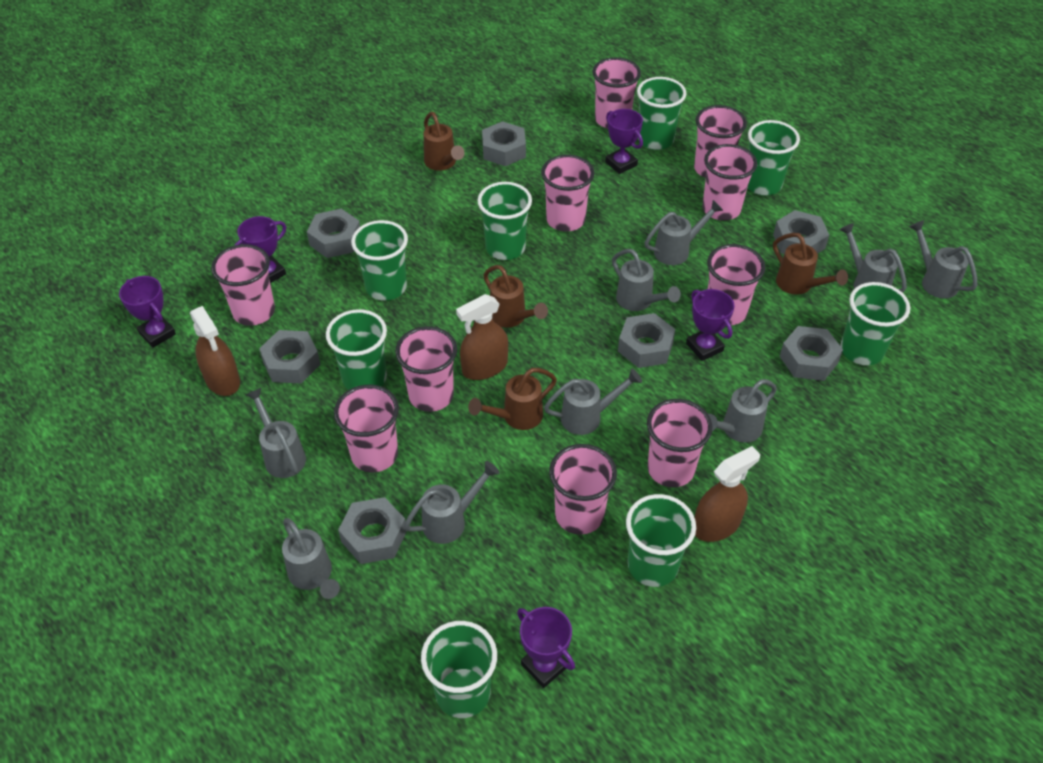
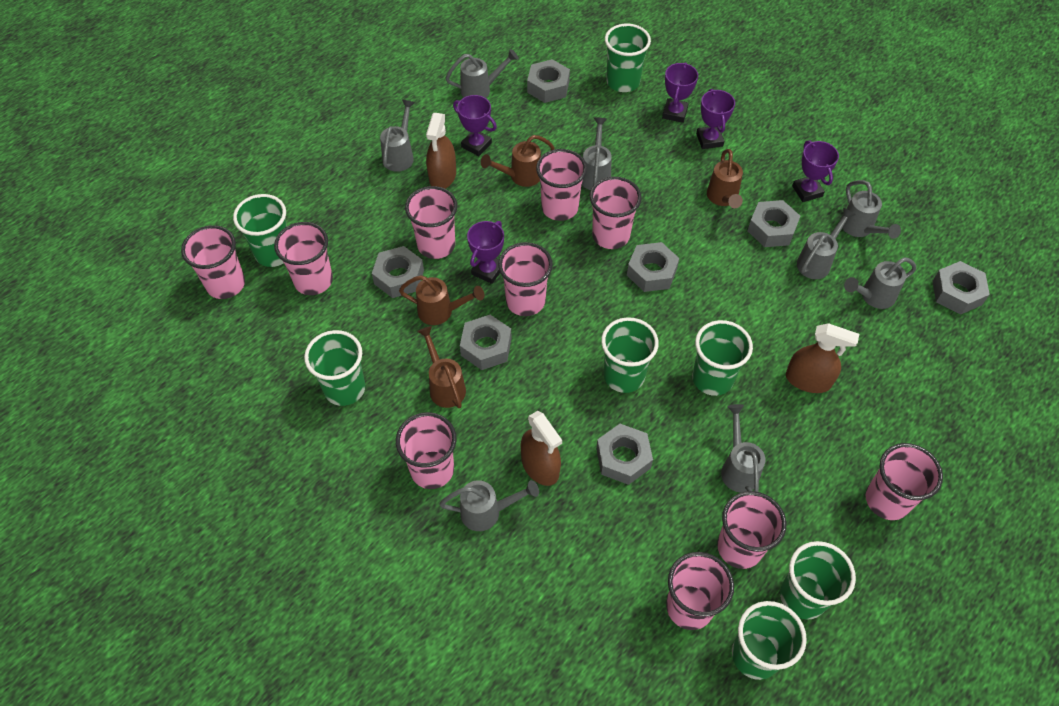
green cup: 8 -> 7
grey watering can: 9 -> 8

